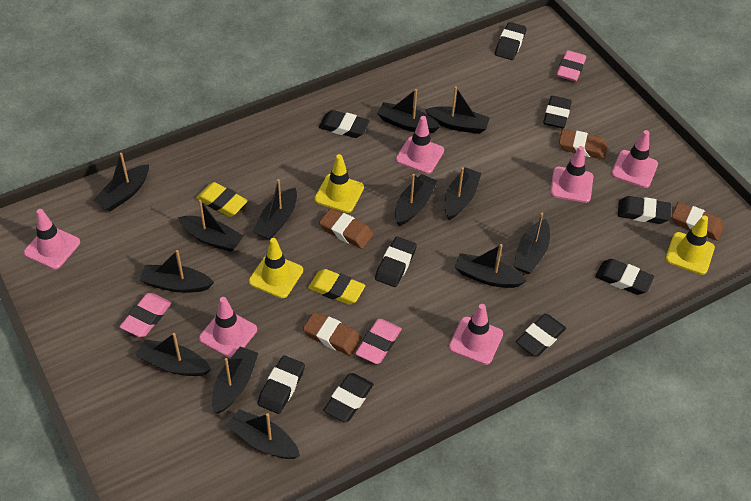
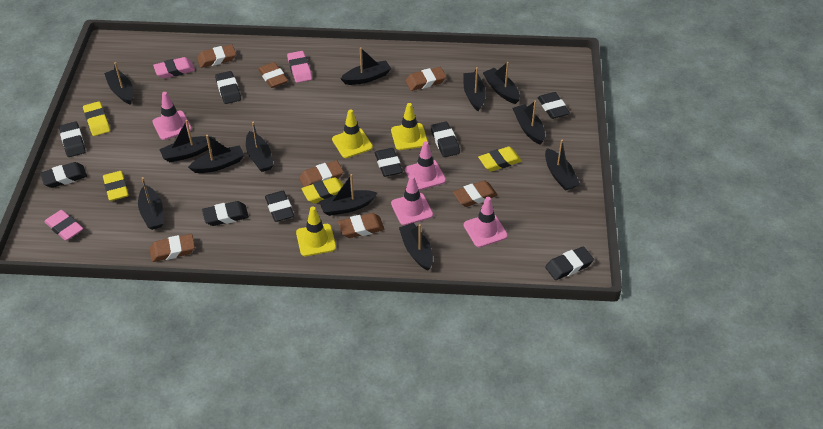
black boat: 13 -> 12
brown eraser: 4 -> 7
pink traffic cone: 6 -> 4
yellow eraser: 2 -> 4

